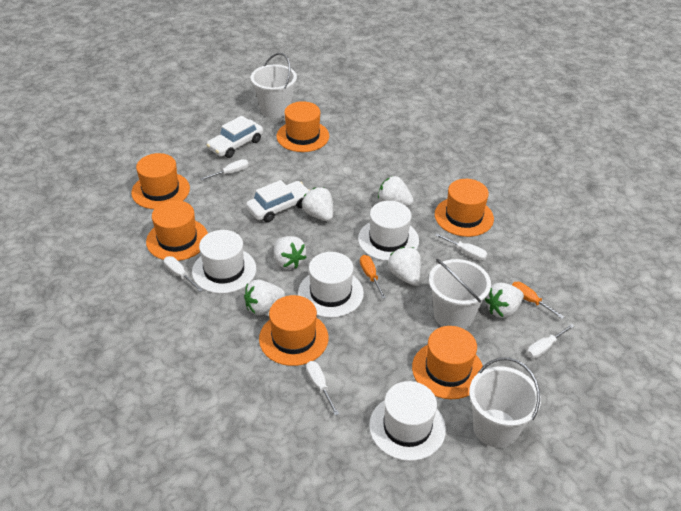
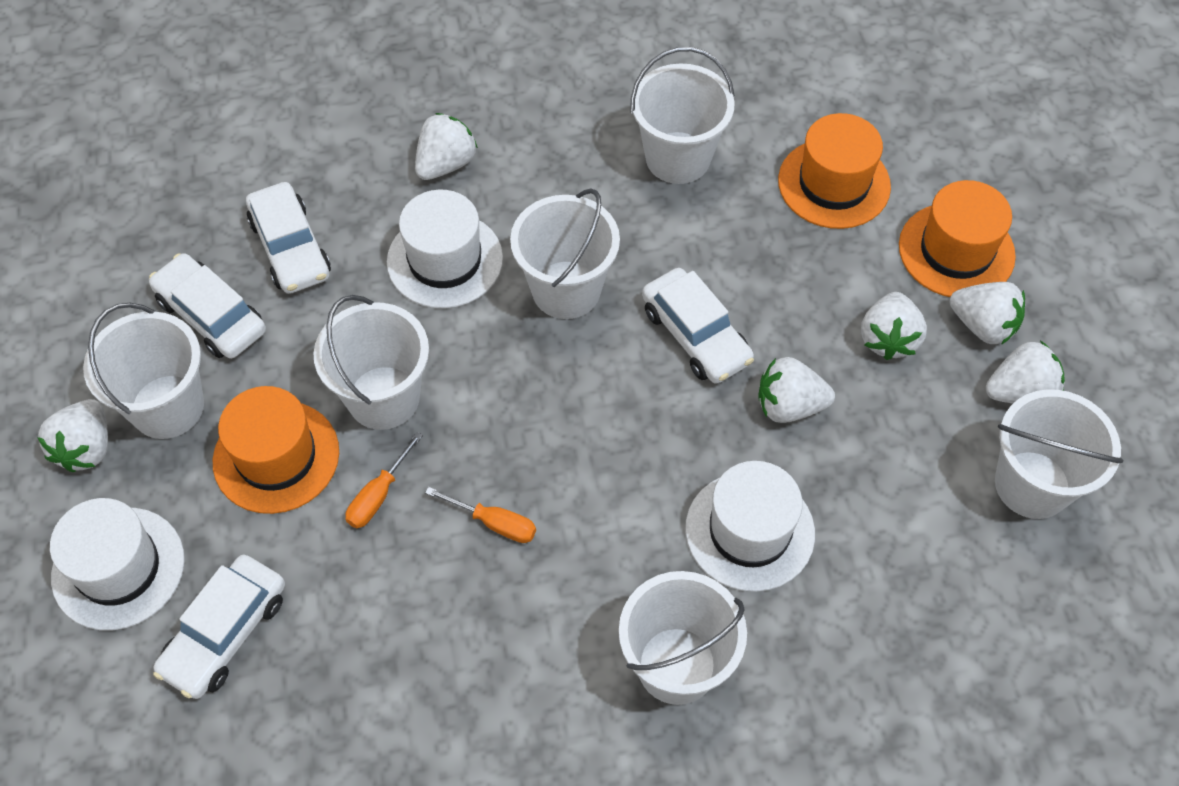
orange hat: 6 -> 3
white bucket: 3 -> 6
white car: 2 -> 4
white hat: 4 -> 3
white screwdriver: 5 -> 0

